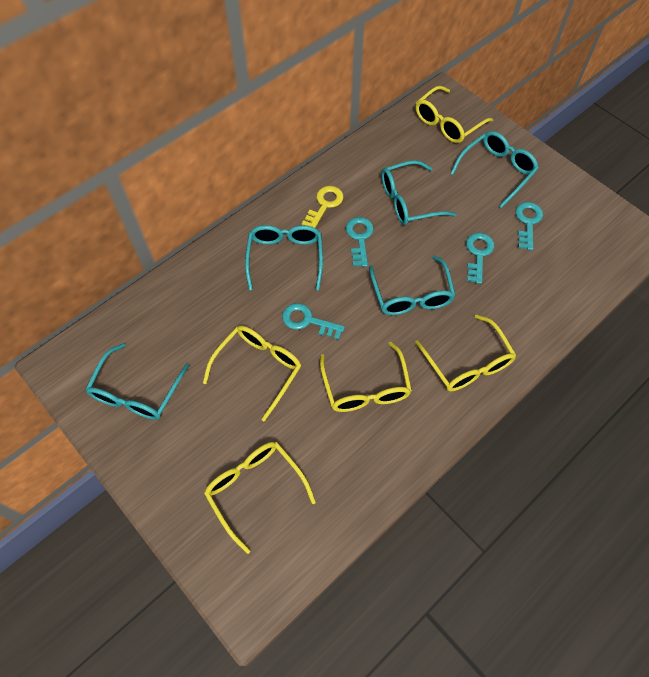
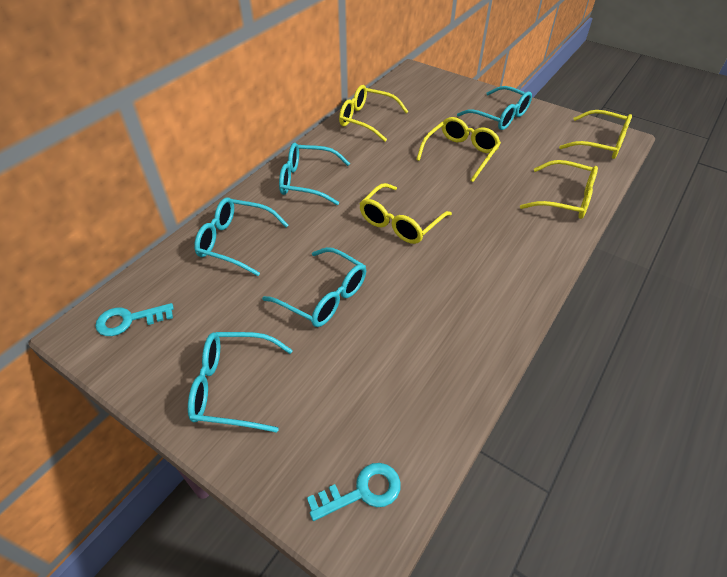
turquoise key: 4 -> 2
yellow key: 1 -> 0

